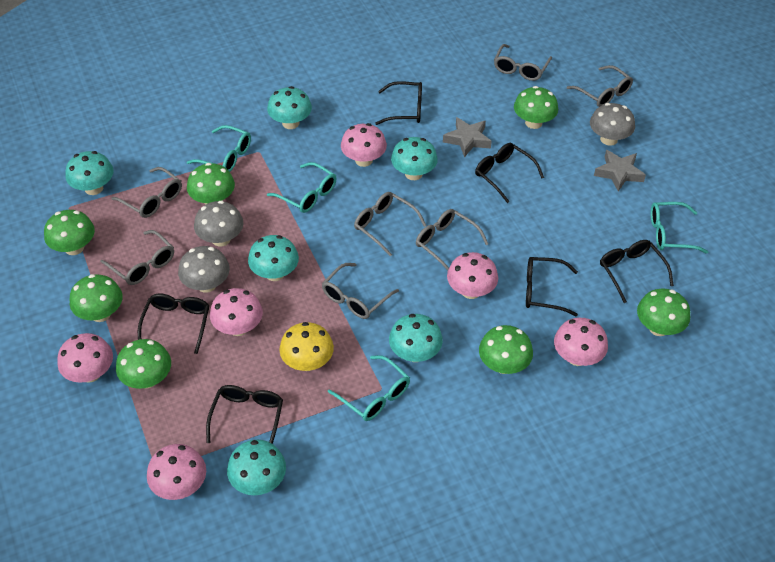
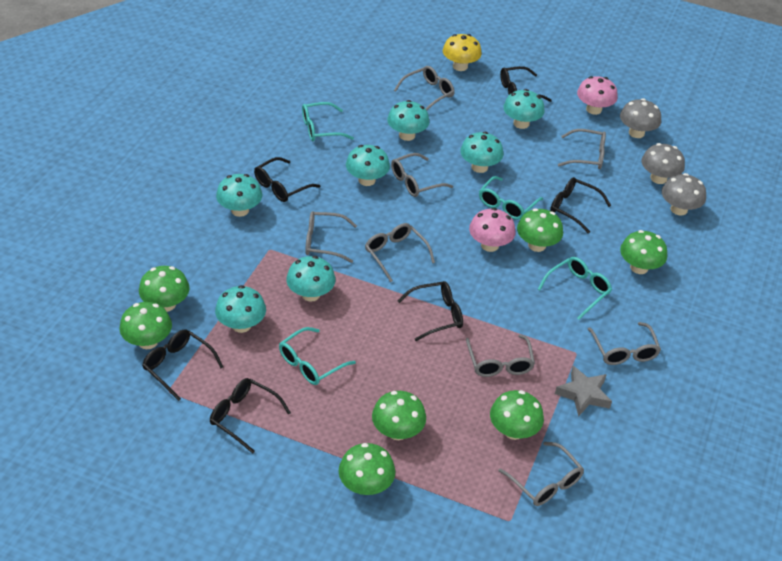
grey glasses: 7 -> 8
grey star: 2 -> 1
pink mushroom: 6 -> 2
turquoise mushroom: 6 -> 7

